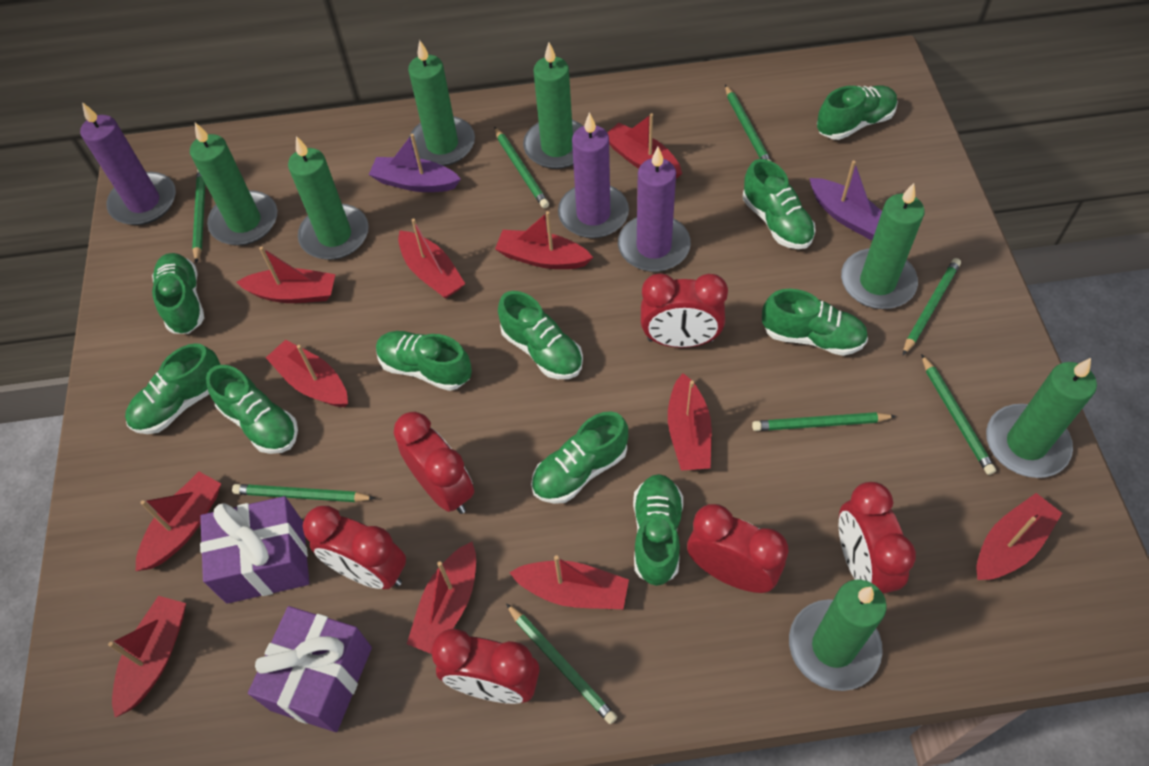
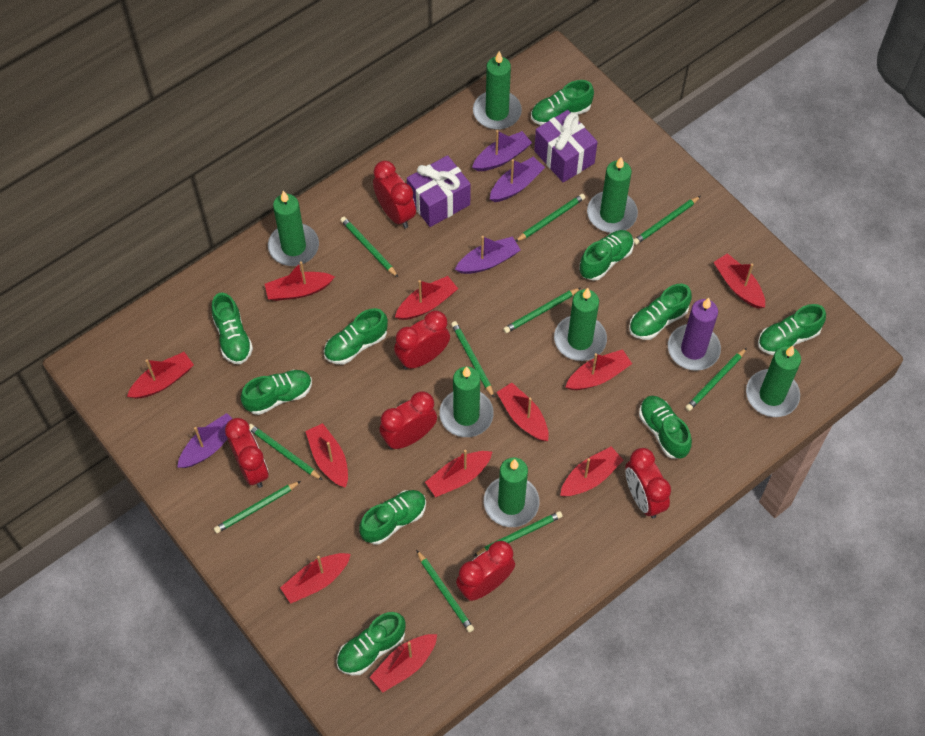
green pencil: 8 -> 10
purple boat: 2 -> 4
purple candle: 3 -> 1

